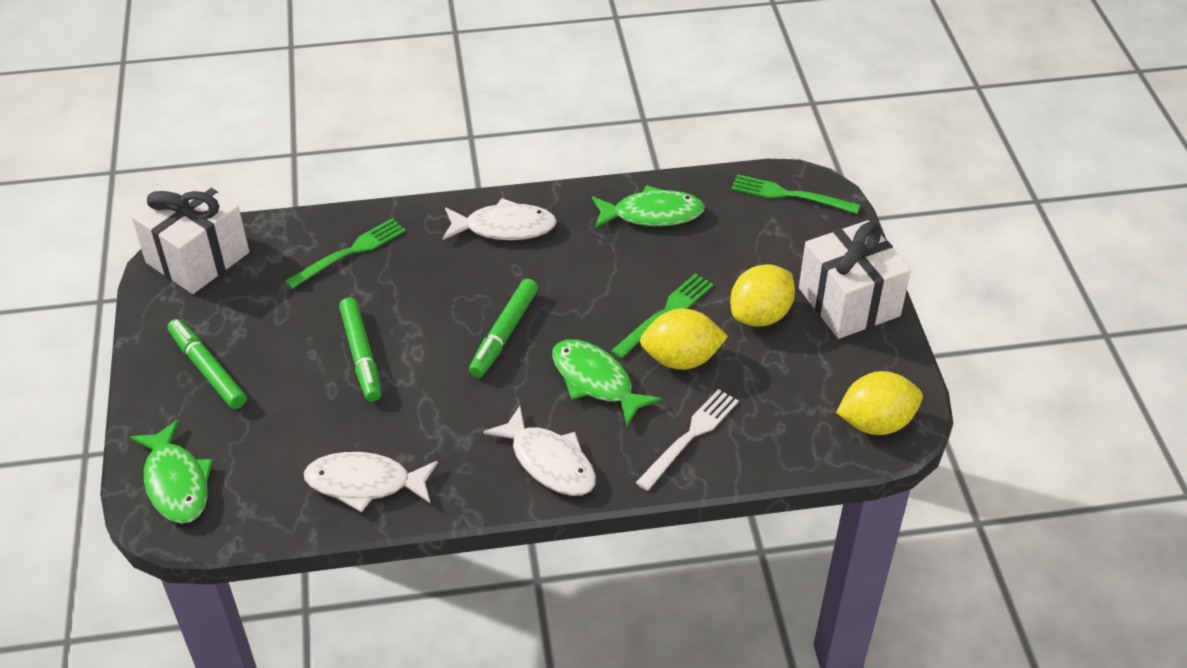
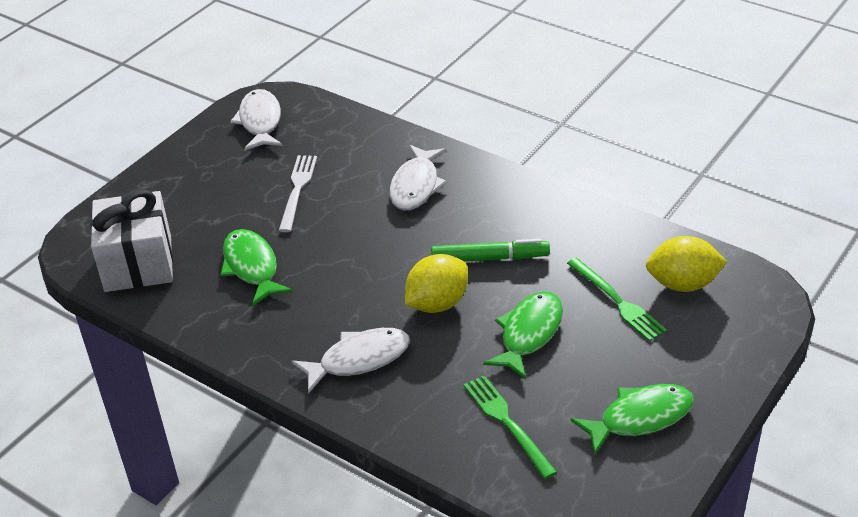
green fork: 3 -> 2
green marker: 3 -> 1
white gift: 2 -> 1
yellow lemon: 3 -> 2

